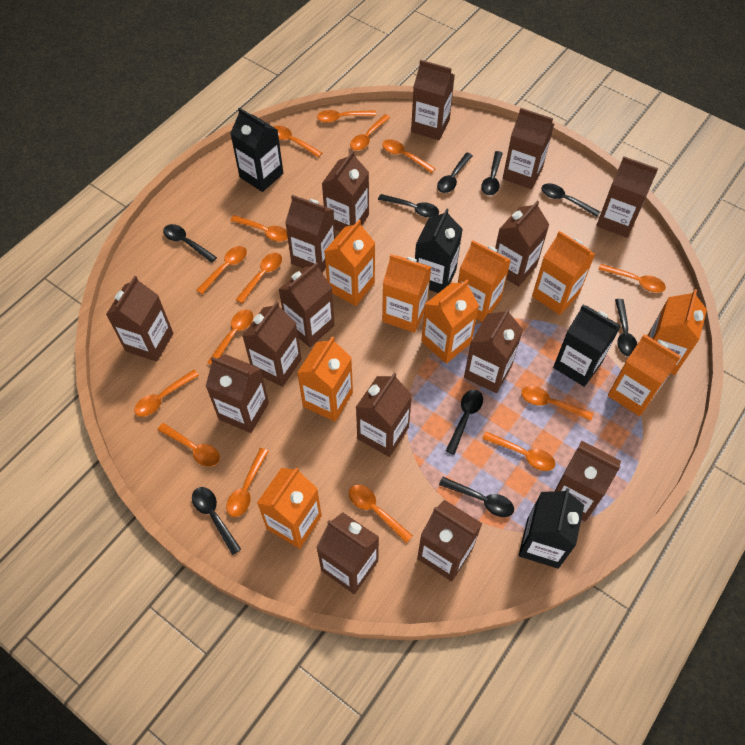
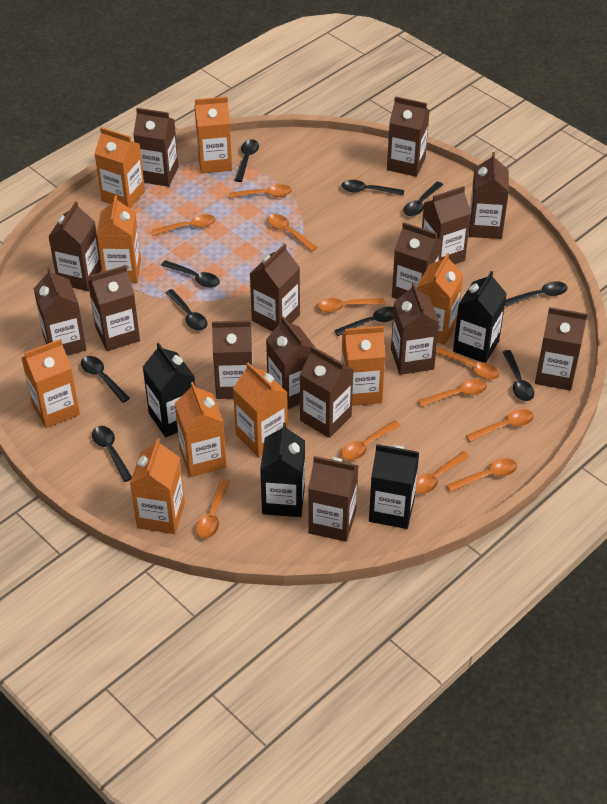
black spoon: 9 -> 10
orange spoon: 15 -> 11

